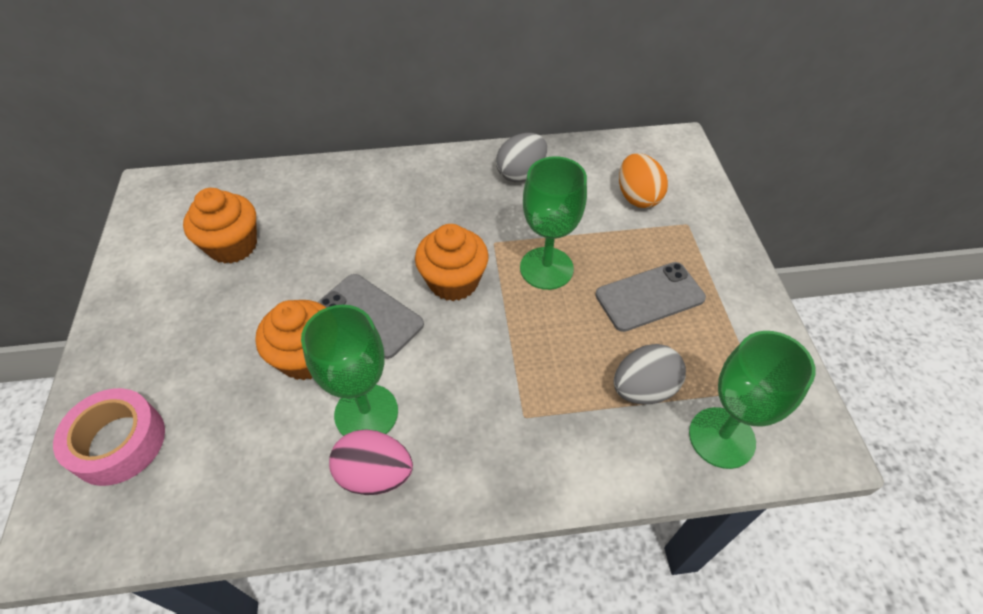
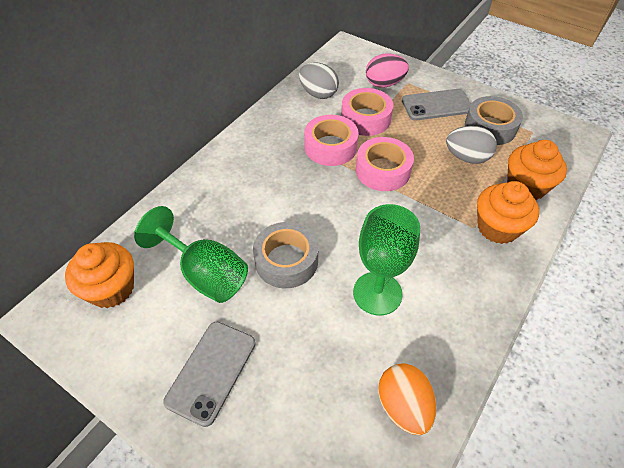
green goblet: 3 -> 2
grey tape: 0 -> 2
pink tape: 1 -> 3

